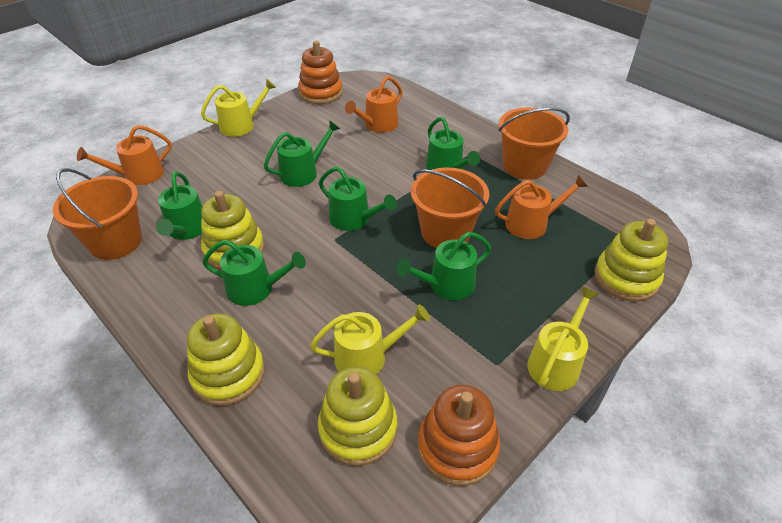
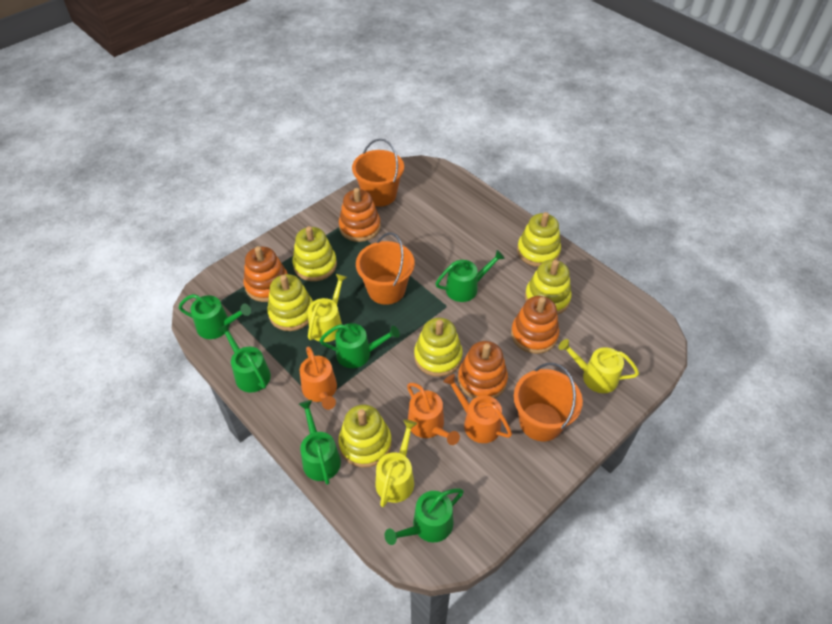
orange stacking toy: 2 -> 4
yellow stacking toy: 4 -> 6

